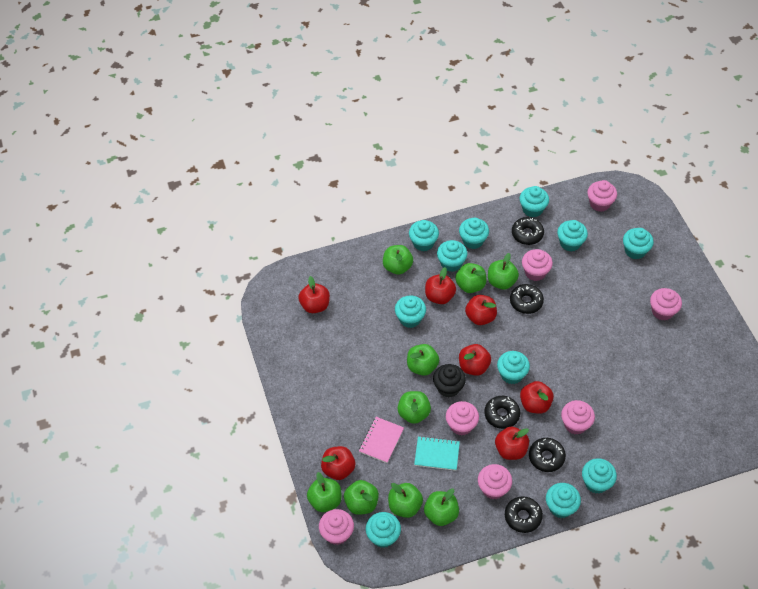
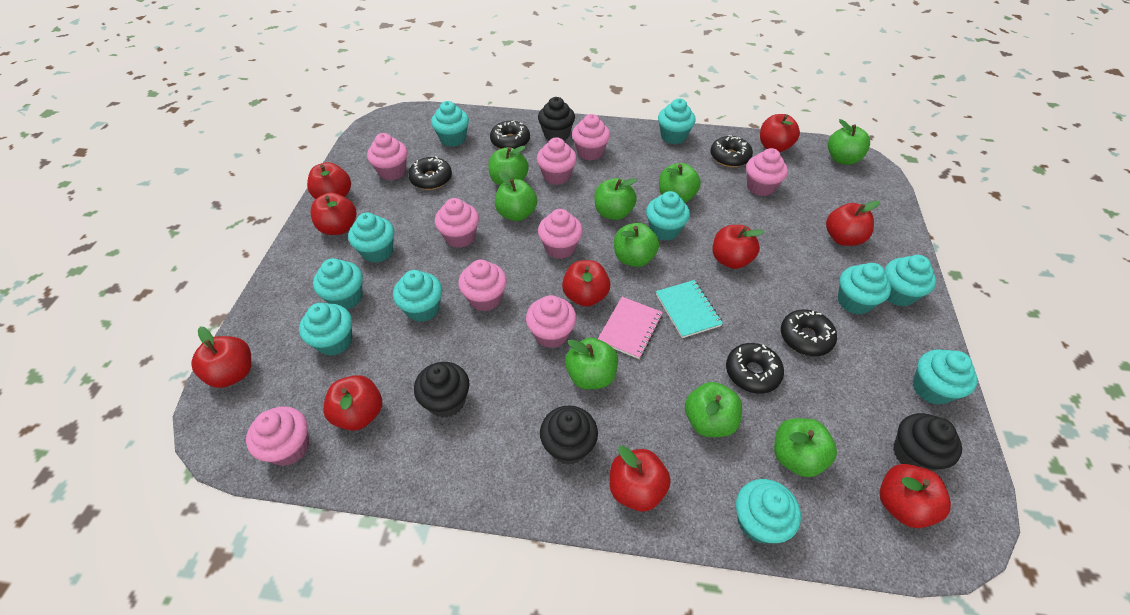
black cupcake: 1 -> 4
pink cupcake: 7 -> 9
red apple: 7 -> 10

